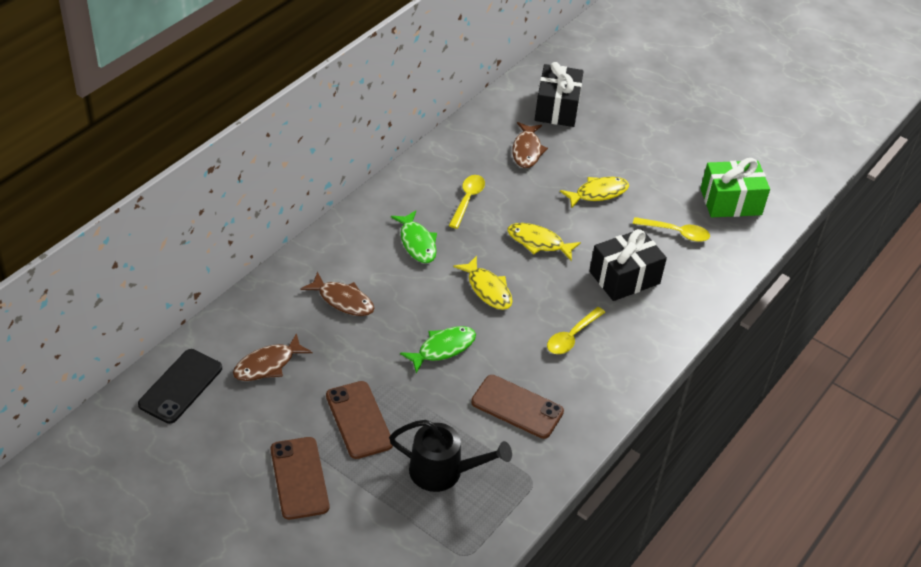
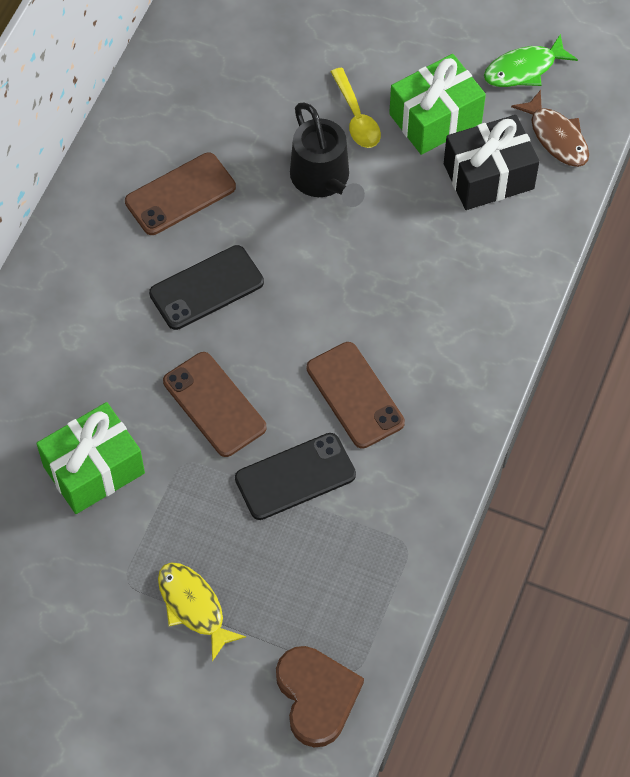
black gift: 2 -> 1
black phone: 1 -> 2
brown fish: 3 -> 1
brown heart: 0 -> 1
green fish: 2 -> 1
green gift: 1 -> 2
yellow fish: 3 -> 1
yellow spoon: 3 -> 1

